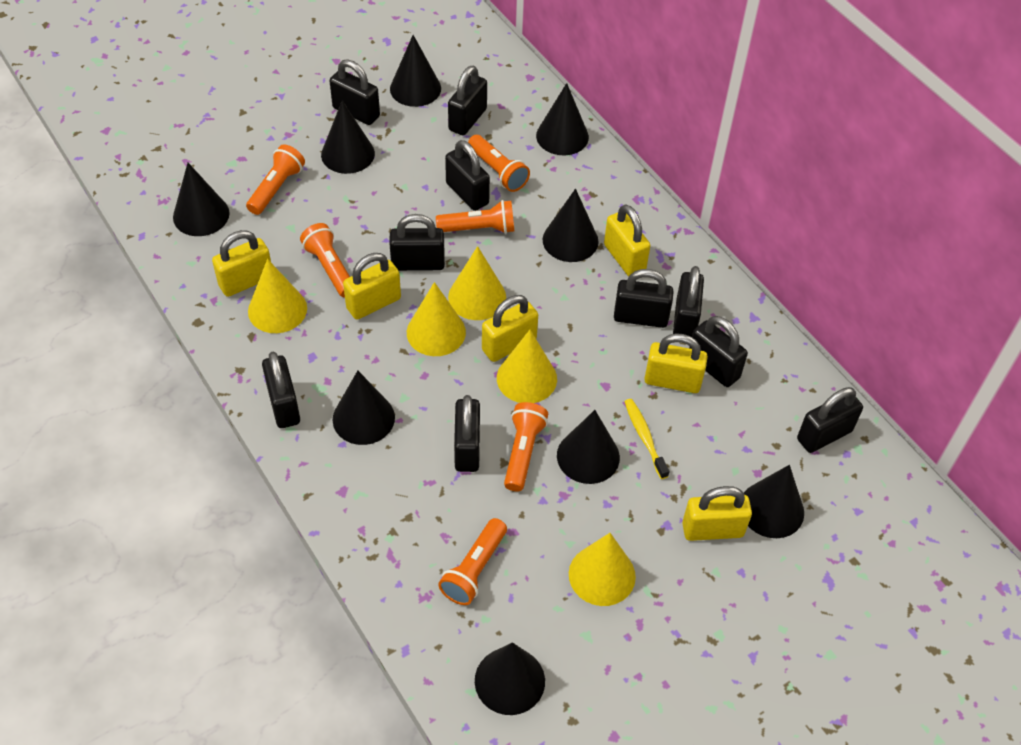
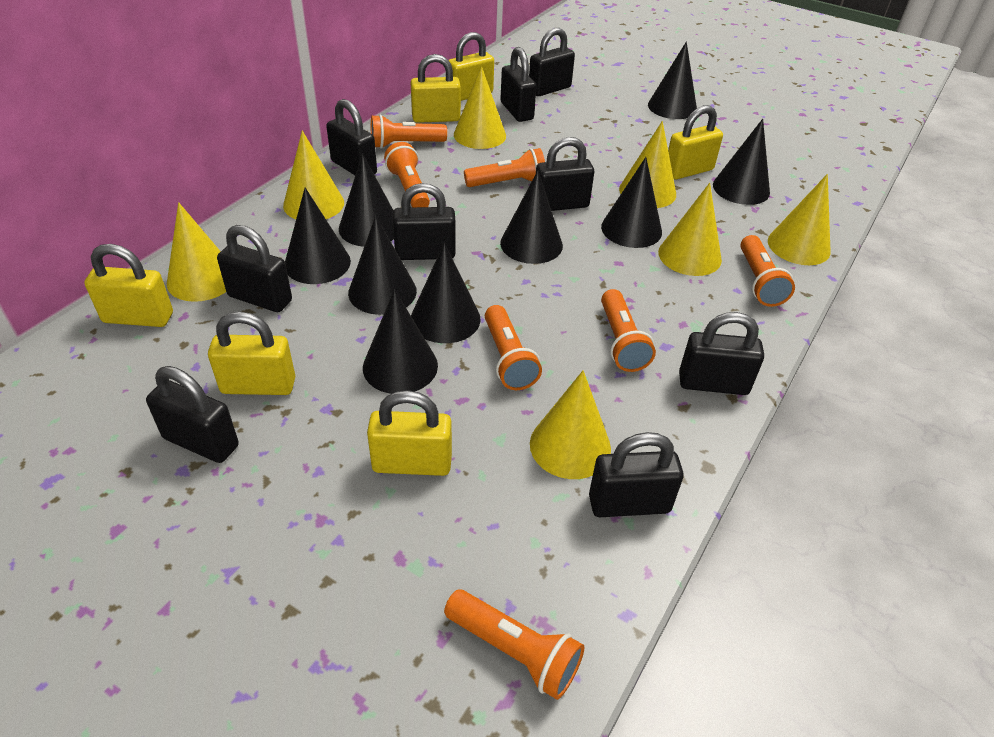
black padlock: 10 -> 9
orange flashlight: 6 -> 7
yellow cone: 5 -> 7
yellow toothbrush: 1 -> 0

